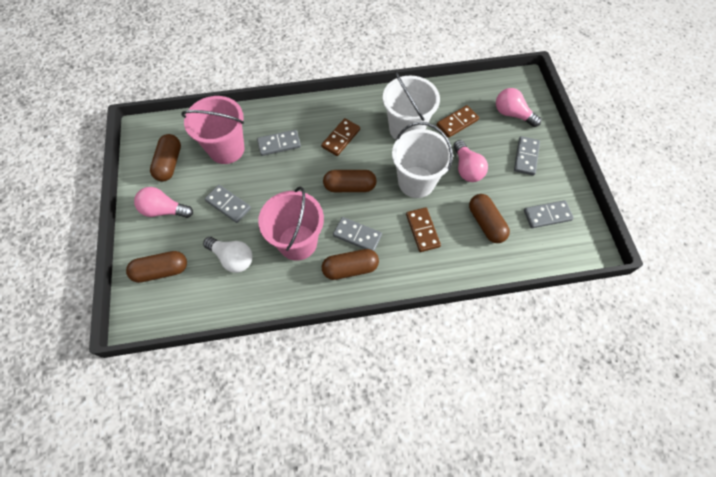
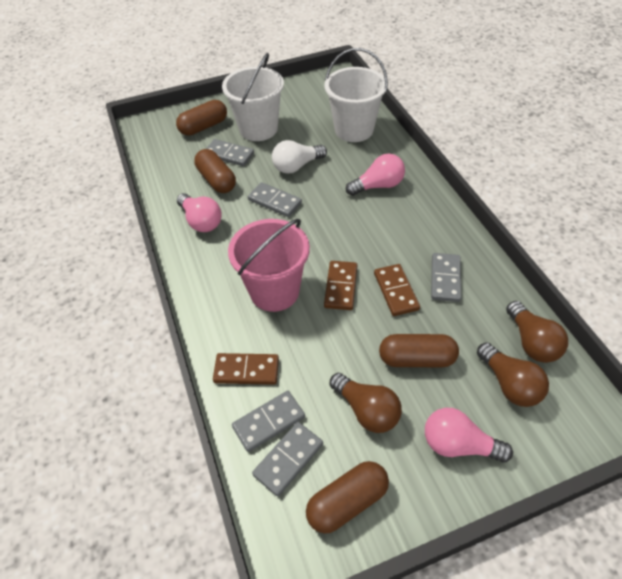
brown capsule: 5 -> 4
brown light bulb: 0 -> 3
pink bucket: 2 -> 1

